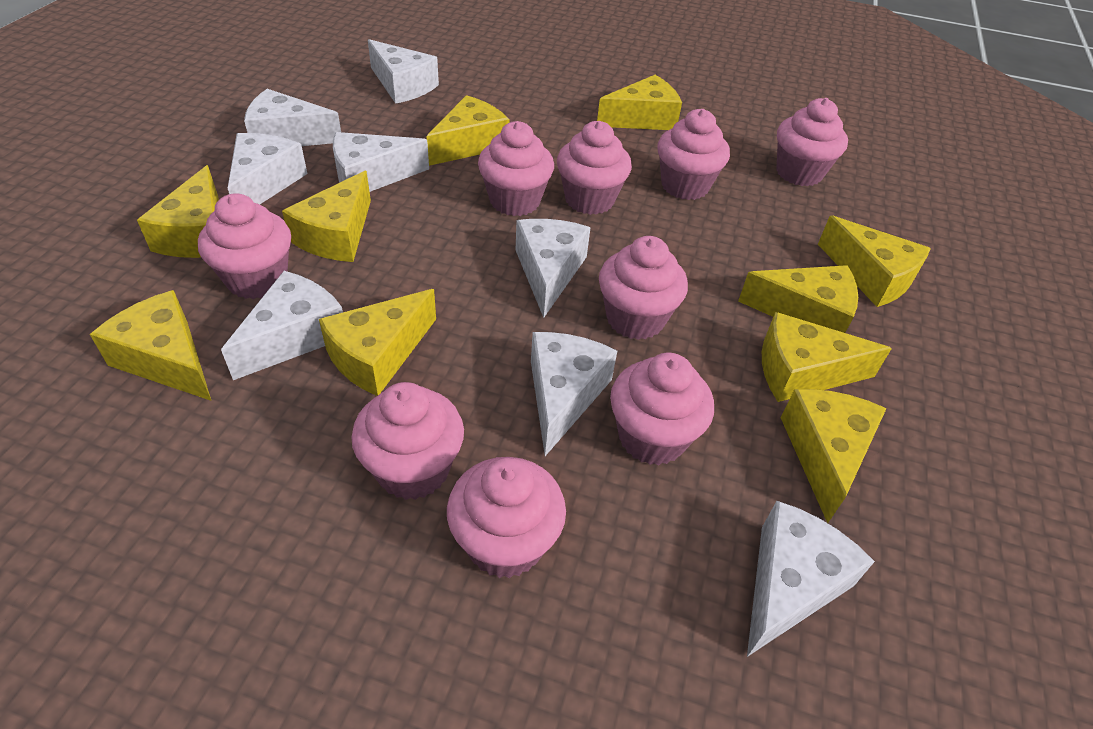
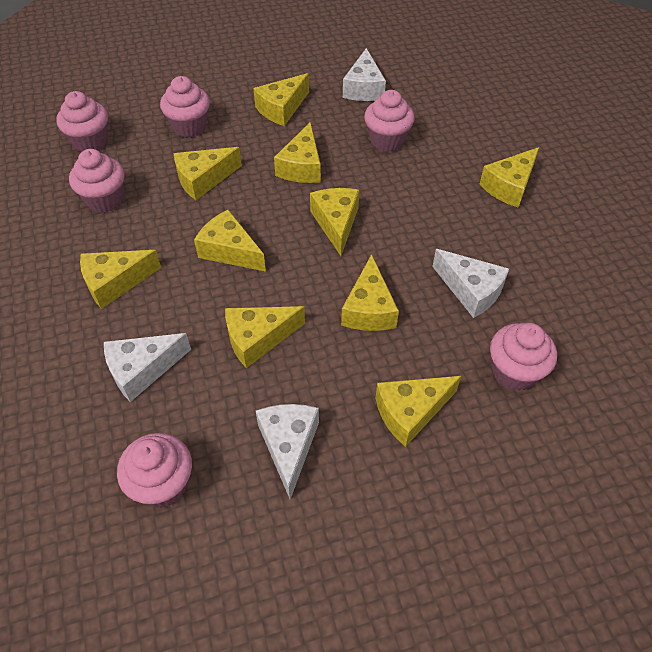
pink cupcake: 9 -> 6
white cheese: 8 -> 4

